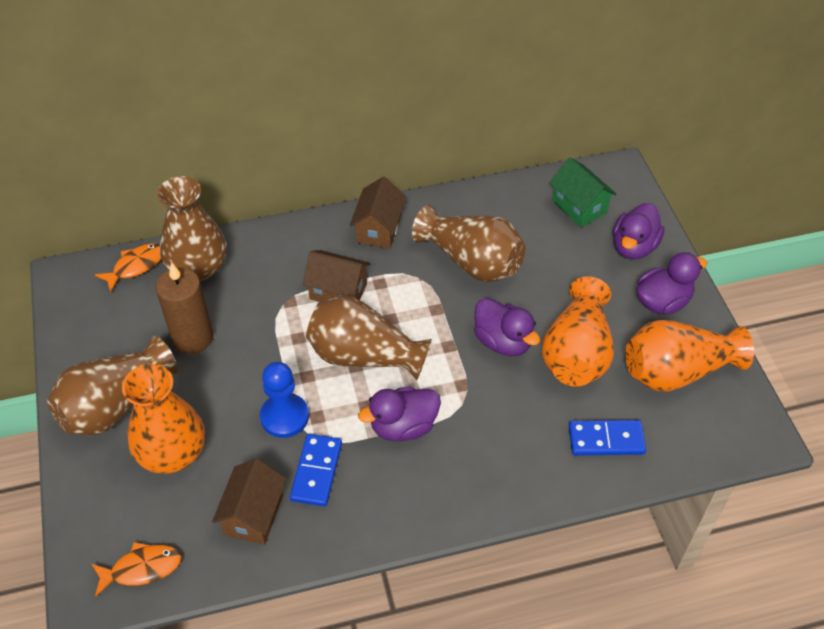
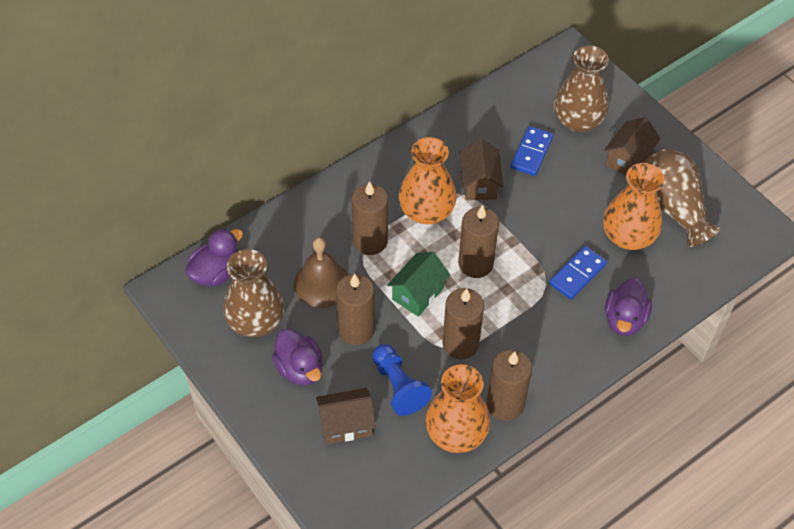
brown bell: 0 -> 1
brown candle: 1 -> 5
brown vase: 4 -> 3
orange fish: 2 -> 0
purple duck: 4 -> 3

